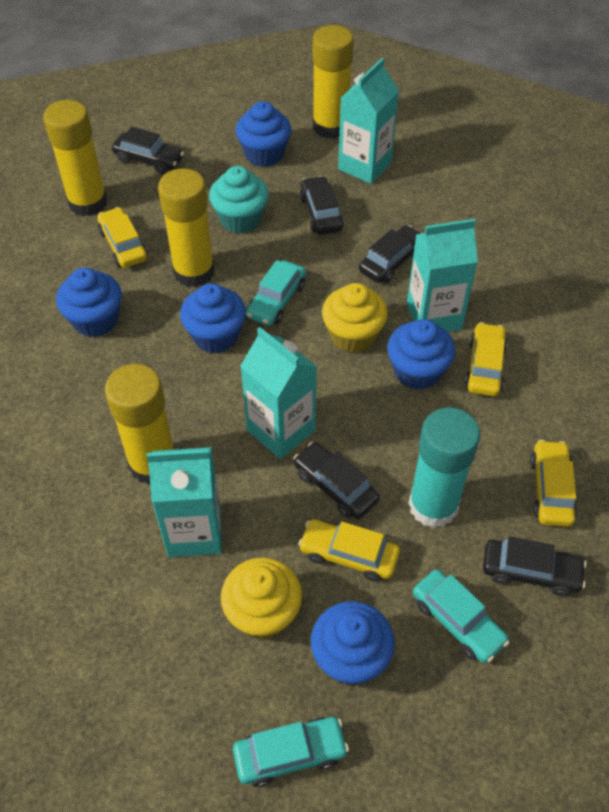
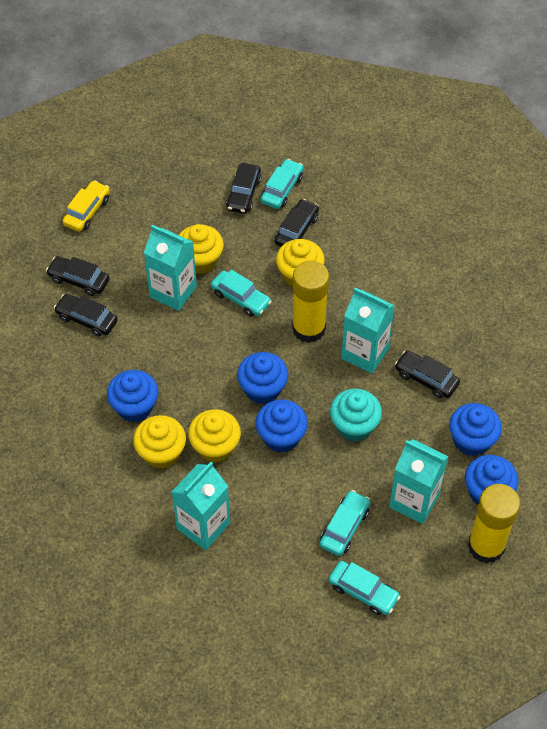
turquoise car: 3 -> 4
turquoise glue stick: 1 -> 0
yellow car: 4 -> 1
yellow cupcake: 2 -> 4
yellow glue stick: 4 -> 2

